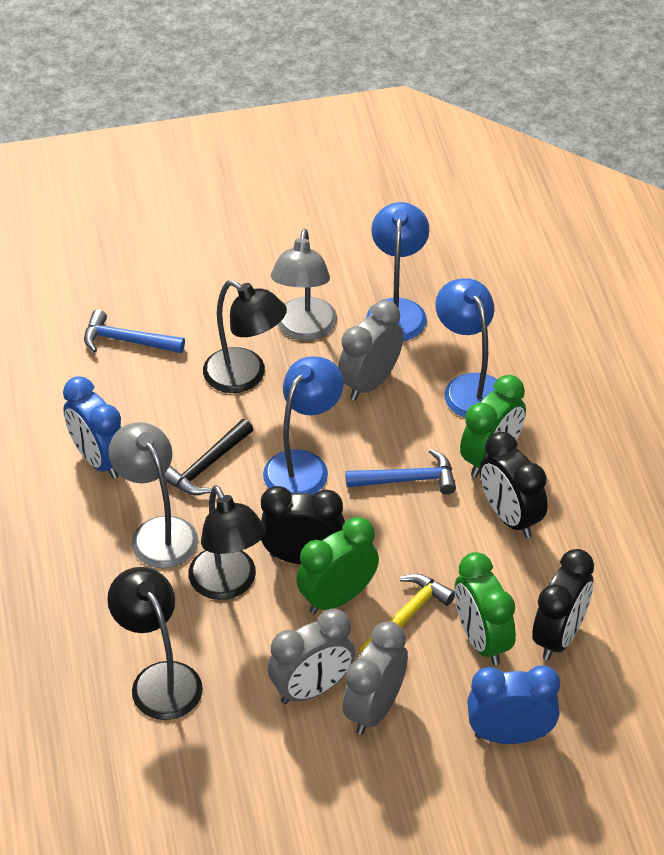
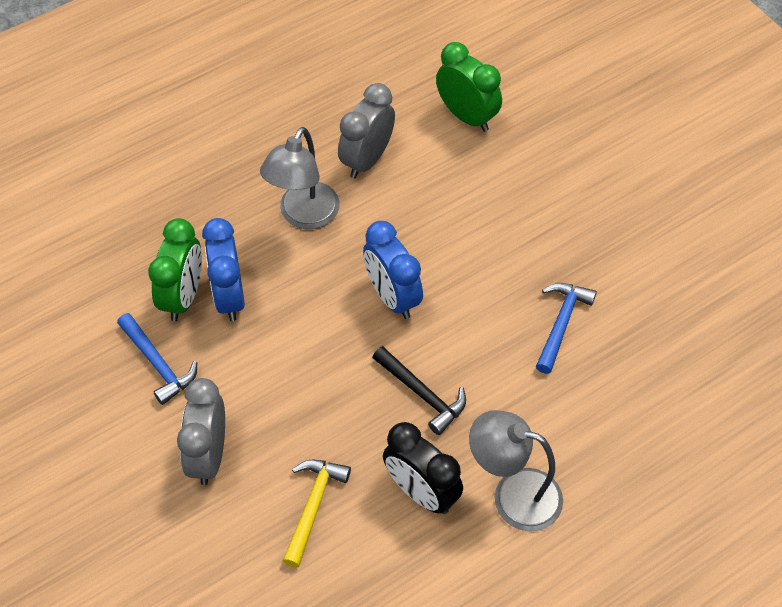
black clock: 3 -> 1
black lamp: 3 -> 0
blue lamp: 3 -> 0
green clock: 3 -> 2
grey clock: 3 -> 2

